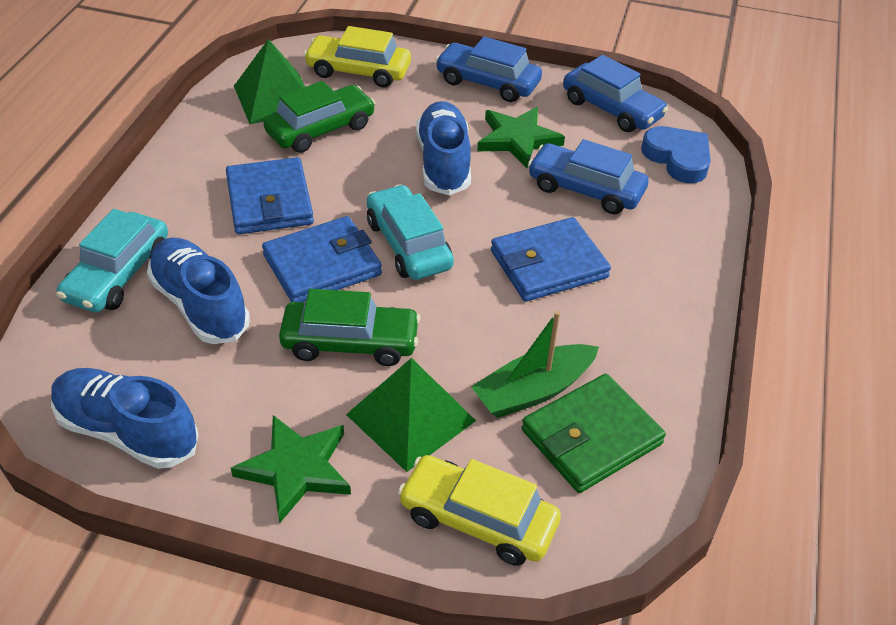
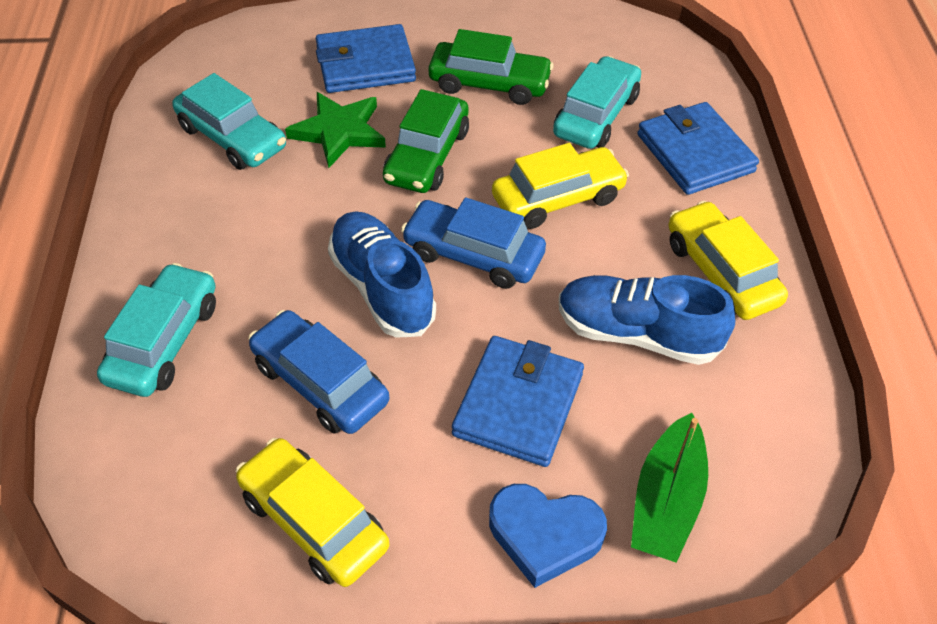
blue car: 3 -> 2
blue shoe: 3 -> 2
green pyramid: 2 -> 0
green star: 2 -> 1
green wallet: 1 -> 0
turquoise car: 2 -> 3
yellow car: 2 -> 3

